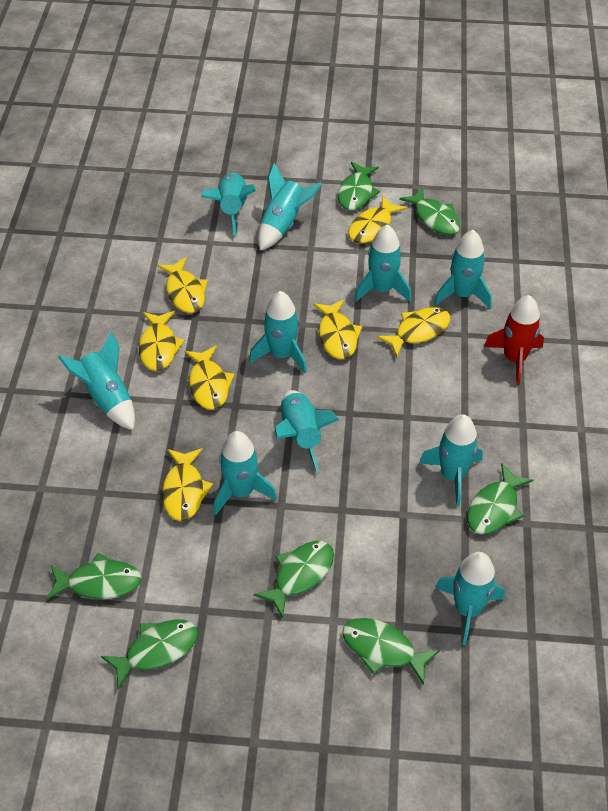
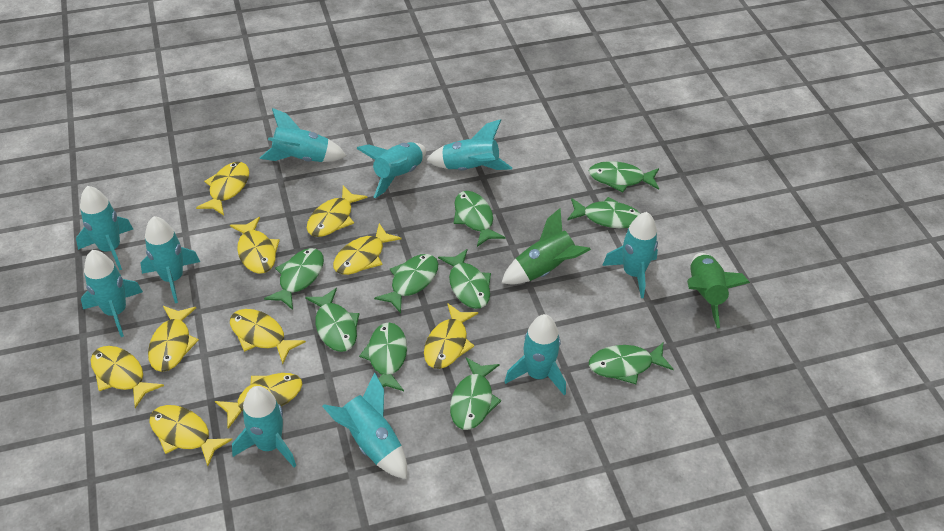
green fish: 7 -> 10
green rocket: 0 -> 2
red rocket: 1 -> 0
yellow fish: 7 -> 10

